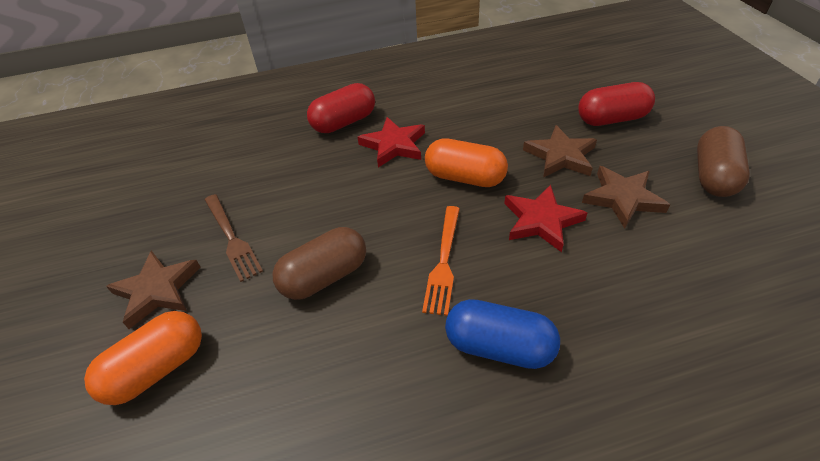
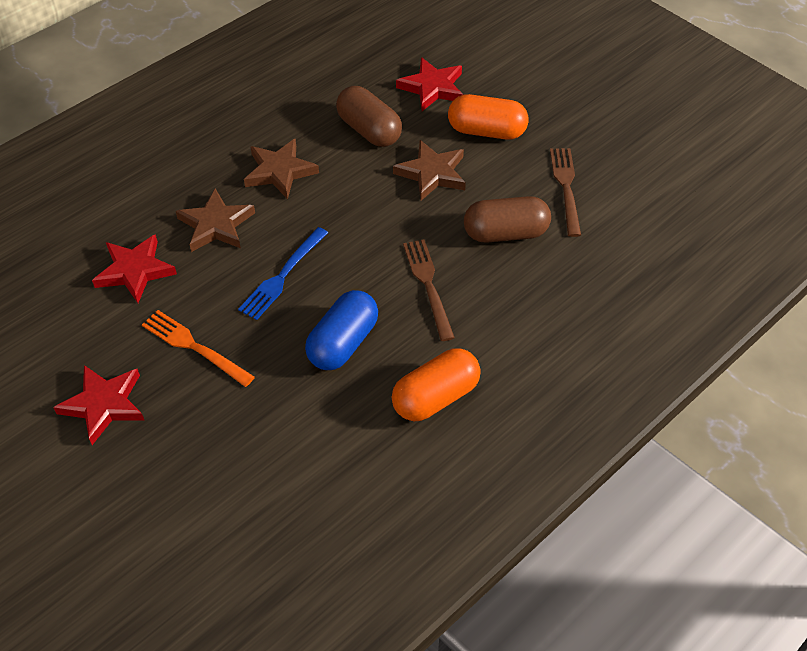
blue fork: 0 -> 1
brown fork: 1 -> 2
red capsule: 2 -> 0
red star: 2 -> 3

